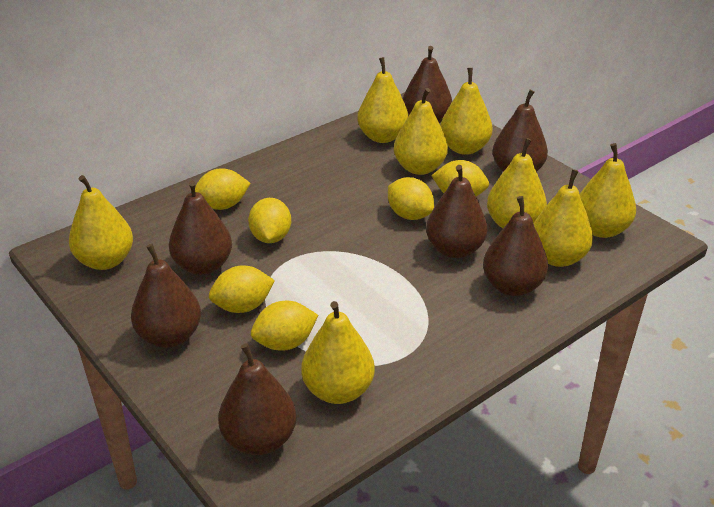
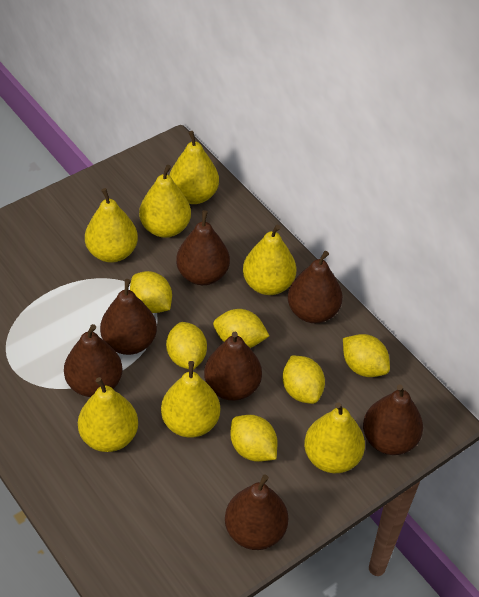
yellow pear: 8 -> 7

